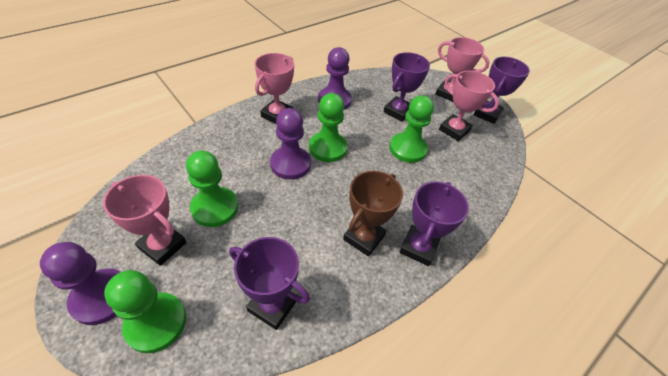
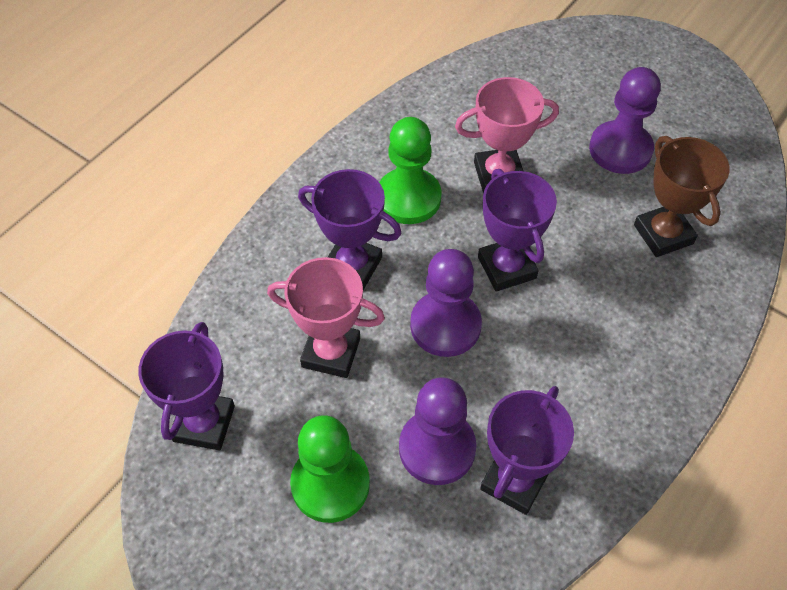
green pawn: 4 -> 2
pink trophy: 4 -> 2

